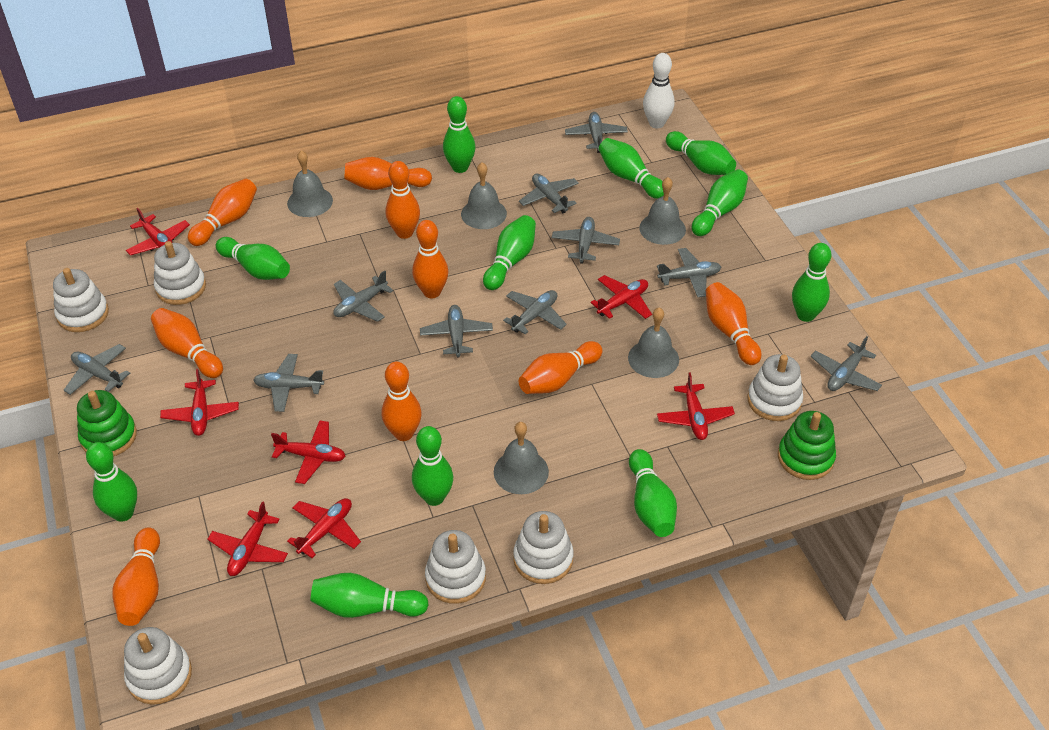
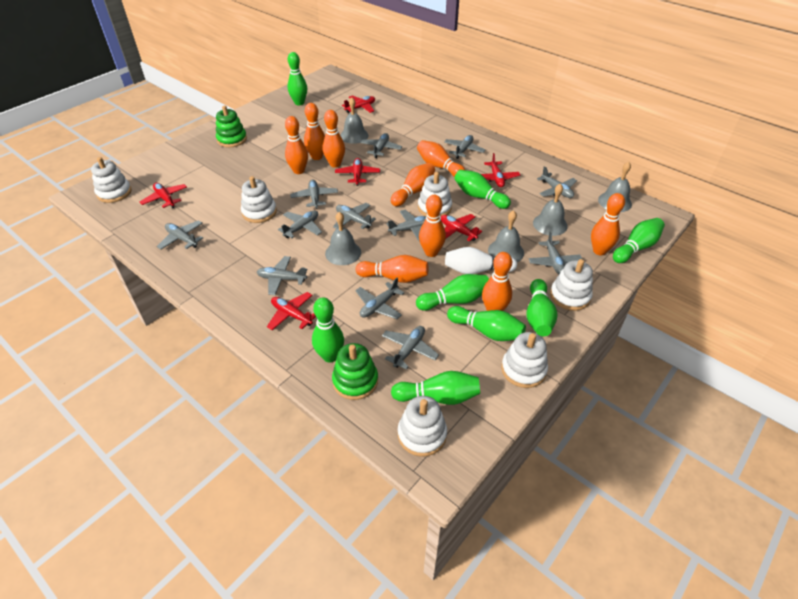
green bowling pin: 11 -> 8
grey plane: 10 -> 12
red plane: 7 -> 6

